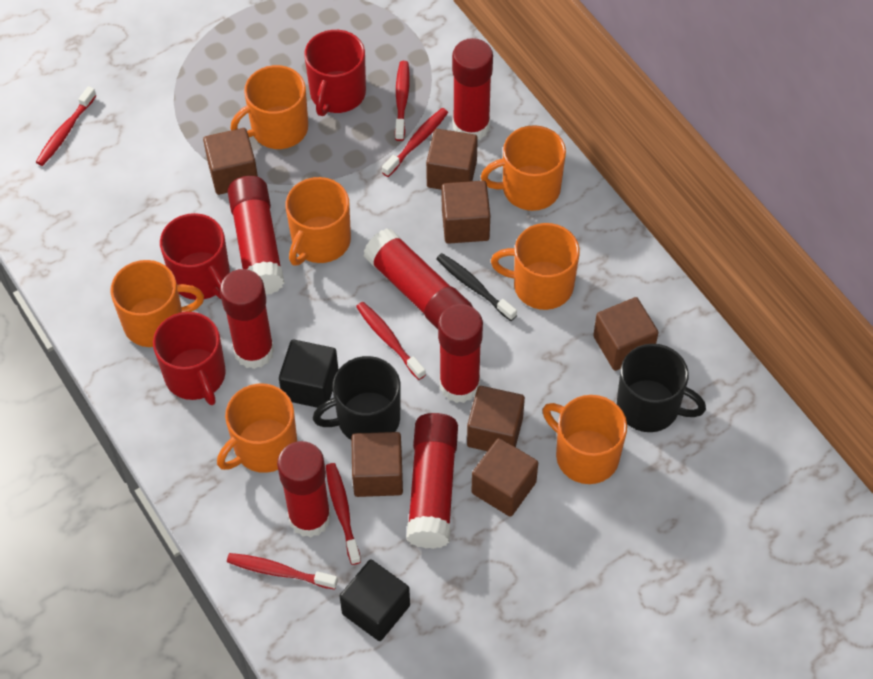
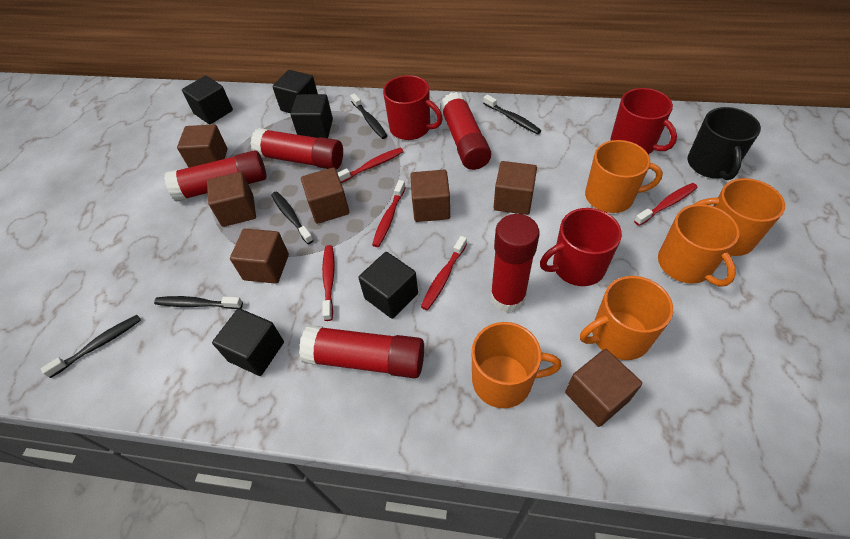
black cube: 2 -> 5
black mug: 2 -> 1
black toothbrush: 1 -> 5
orange mug: 7 -> 5
red glue stick: 7 -> 5
red toothbrush: 6 -> 5

